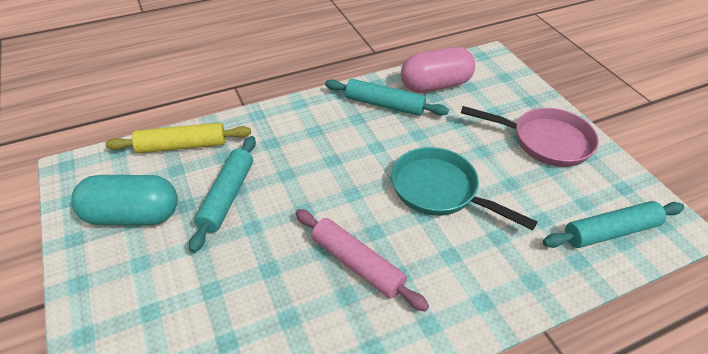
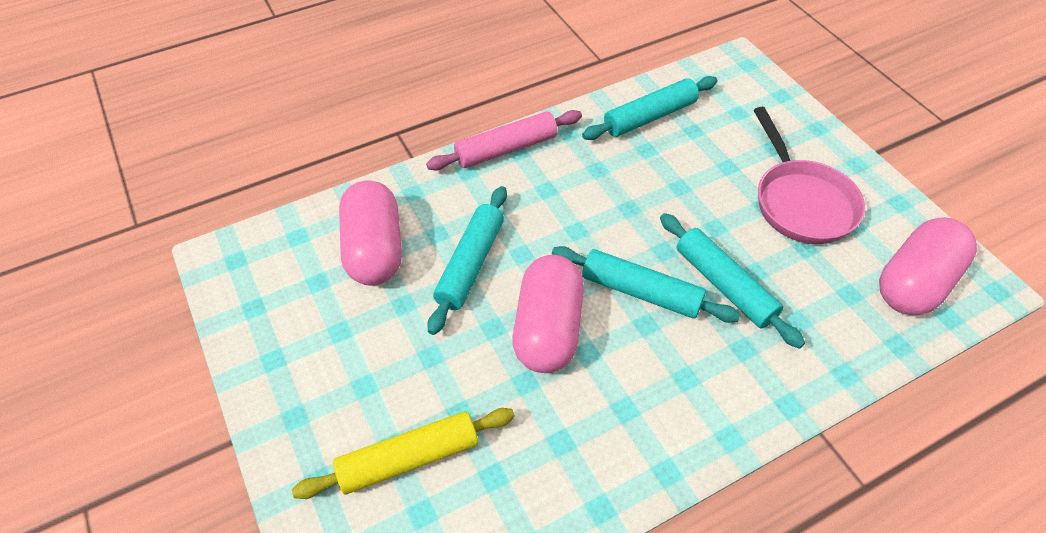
pink capsule: 1 -> 3
turquoise capsule: 1 -> 0
turquoise pan: 1 -> 0
turquoise rolling pin: 3 -> 4

